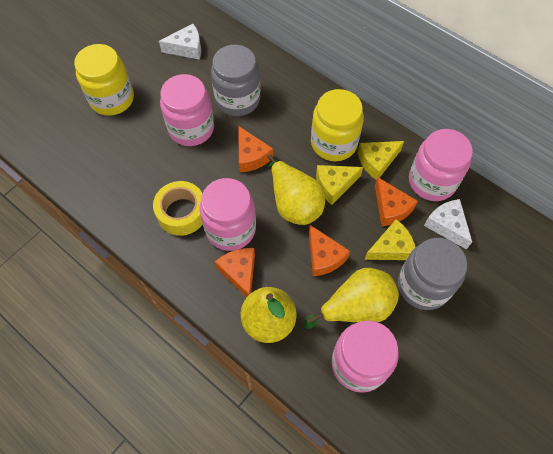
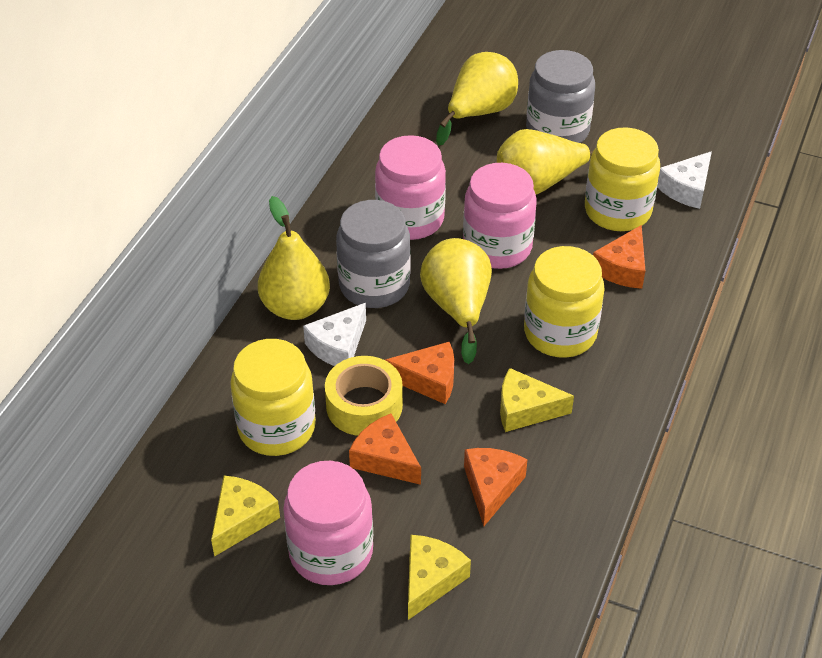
pink jar: 4 -> 3
yellow jar: 2 -> 3
yellow pear: 3 -> 4

